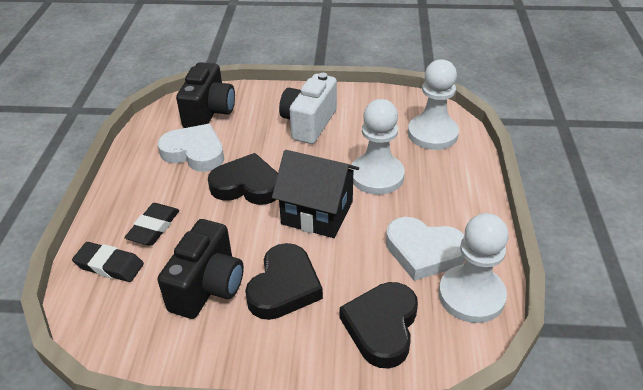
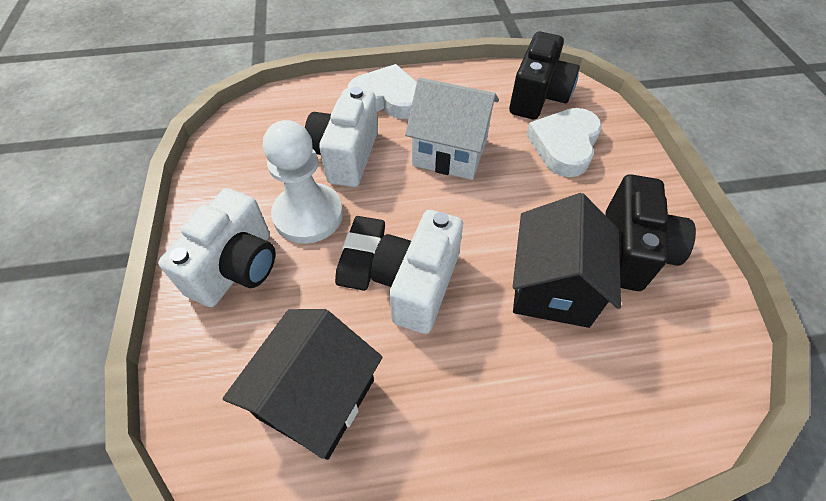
black eraser: 2 -> 1
black heart: 3 -> 0
black house: 1 -> 2
white camera: 1 -> 3
white house: 0 -> 1
white pawn: 3 -> 1

